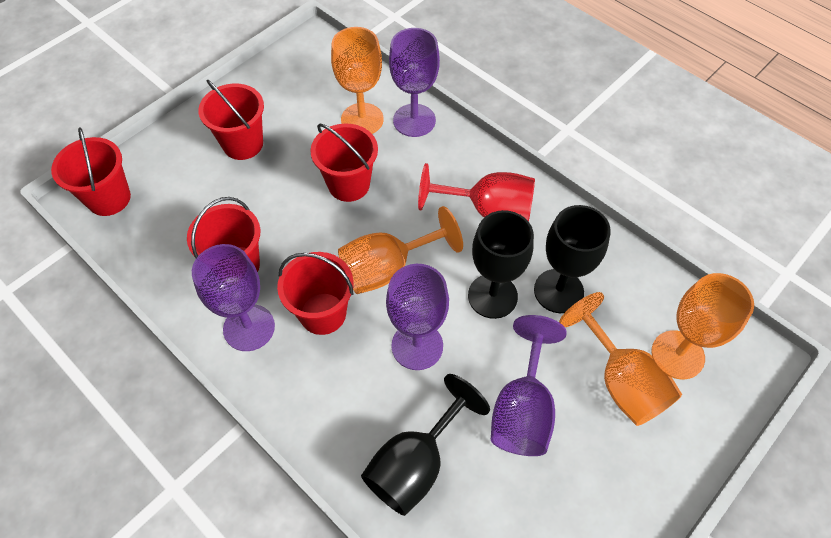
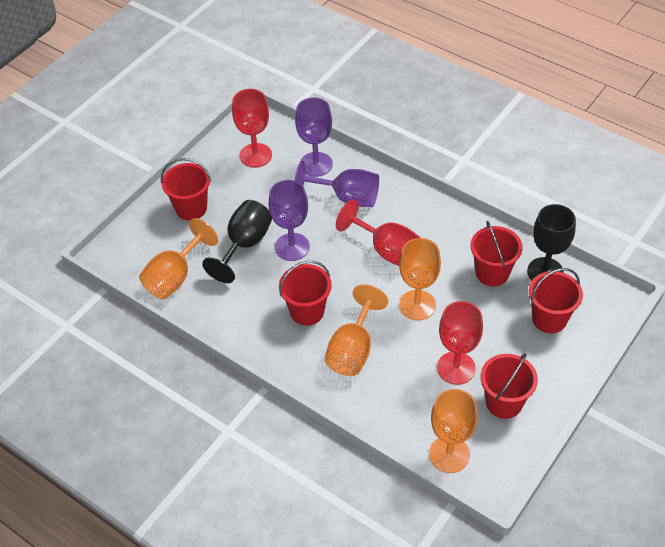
black goblet: 3 -> 2
purple goblet: 4 -> 3
red goblet: 1 -> 3

